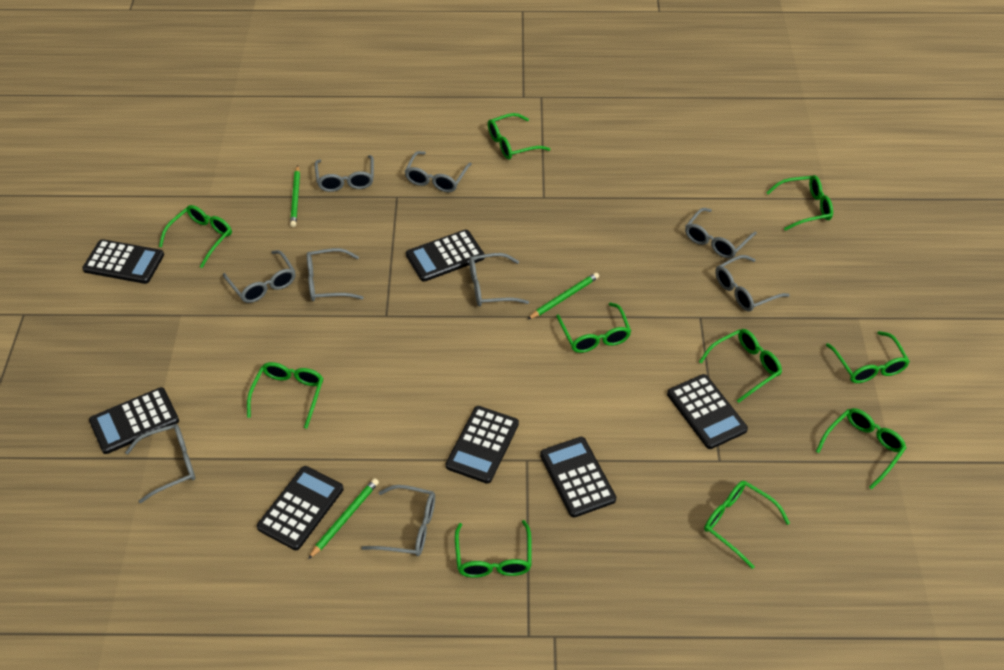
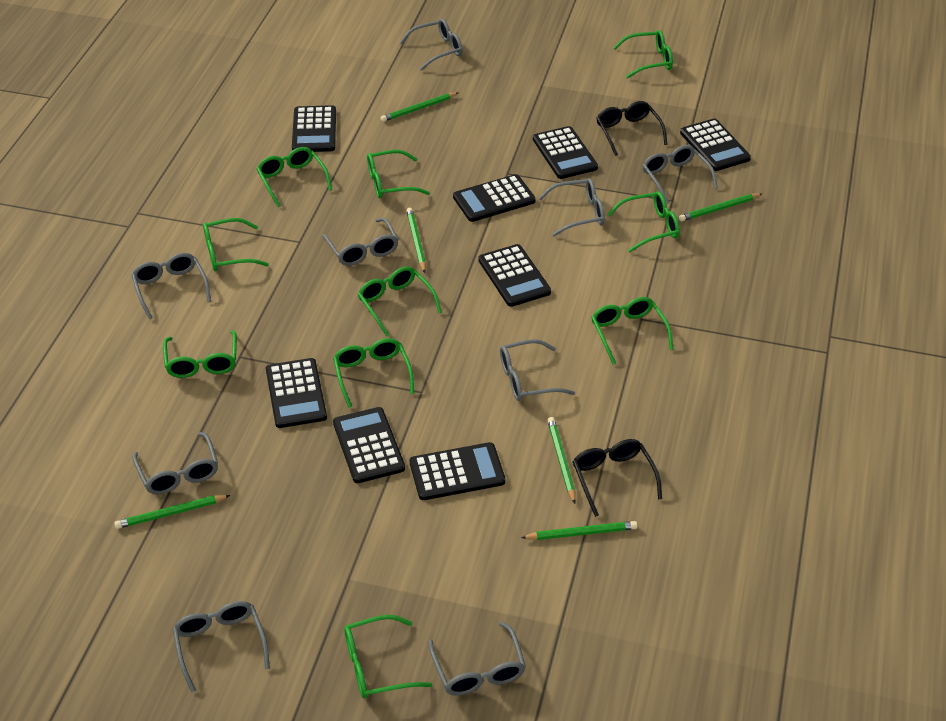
black calculator: 7 -> 8
black glasses: 0 -> 2
green pencil: 3 -> 6

